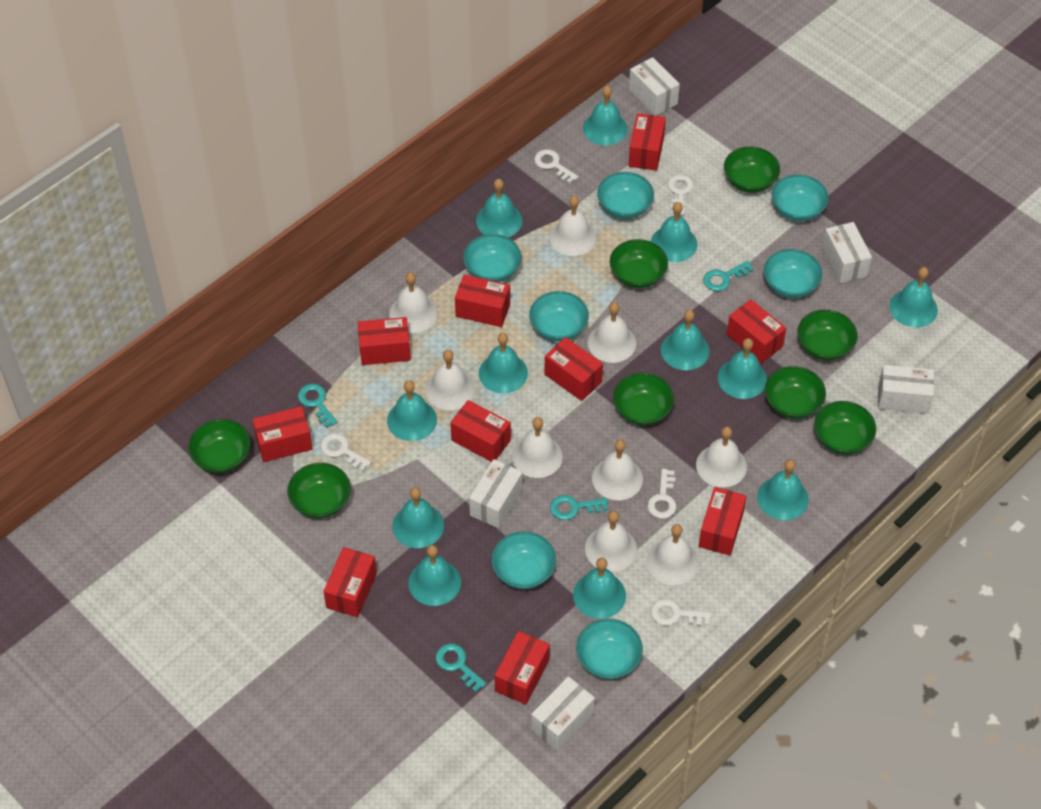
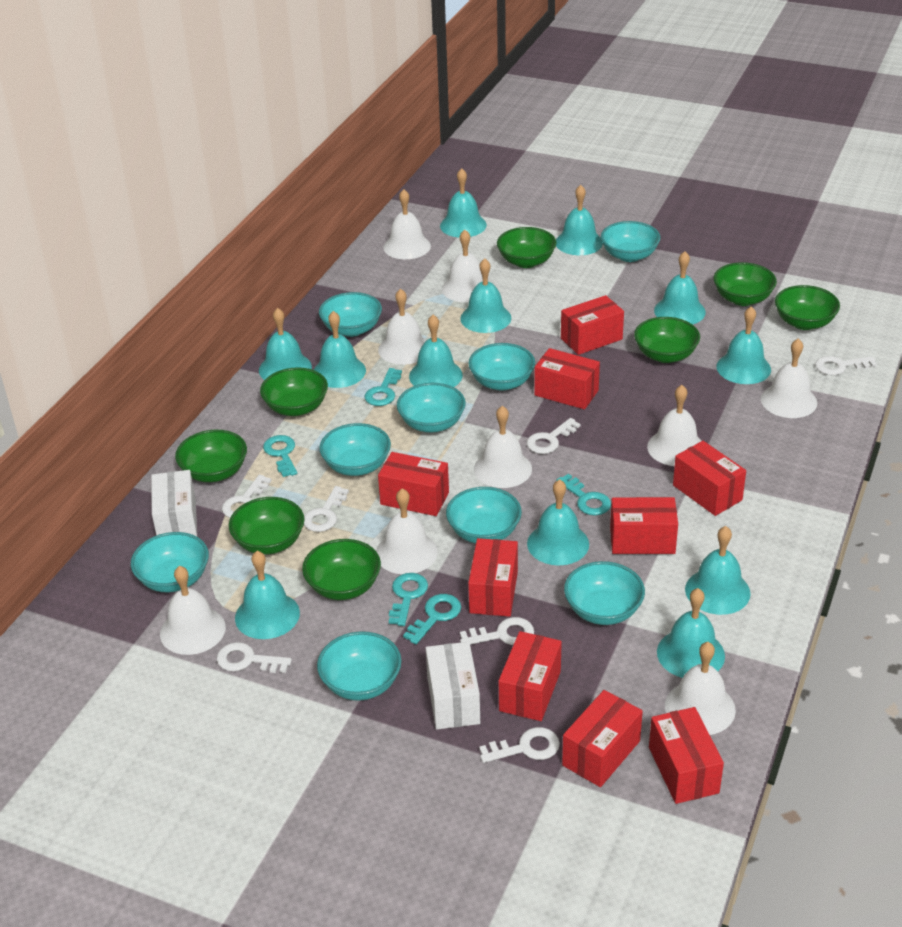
red box: 10 -> 9
turquoise bowl: 7 -> 9
turquoise key: 4 -> 5
white box: 5 -> 2
white key: 5 -> 7

